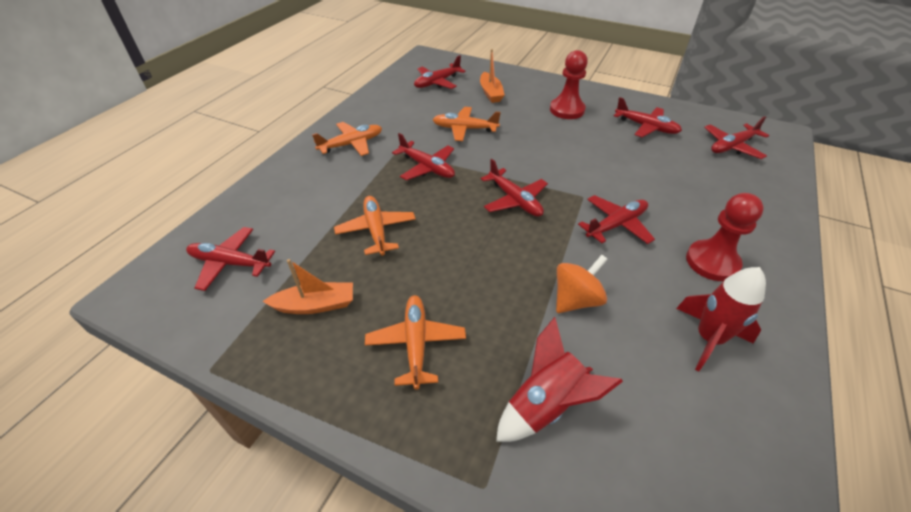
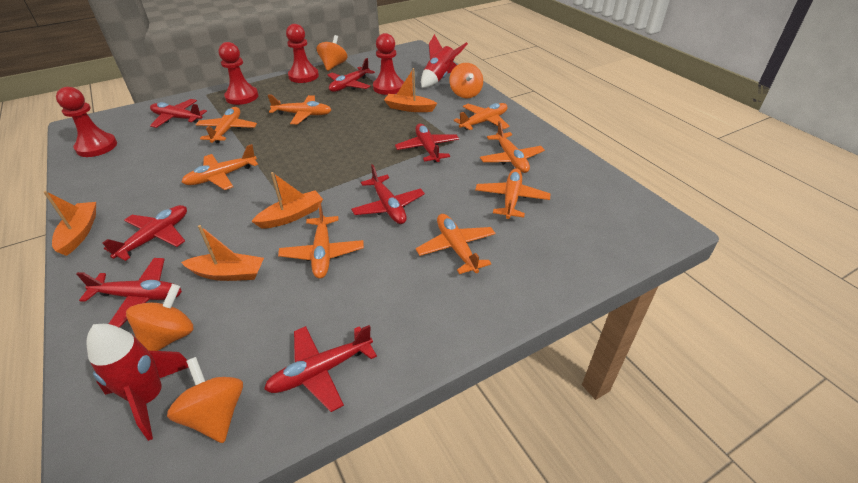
orange boat: 2 -> 4
orange plane: 4 -> 8
orange spinning top: 1 -> 4
red pawn: 2 -> 4

